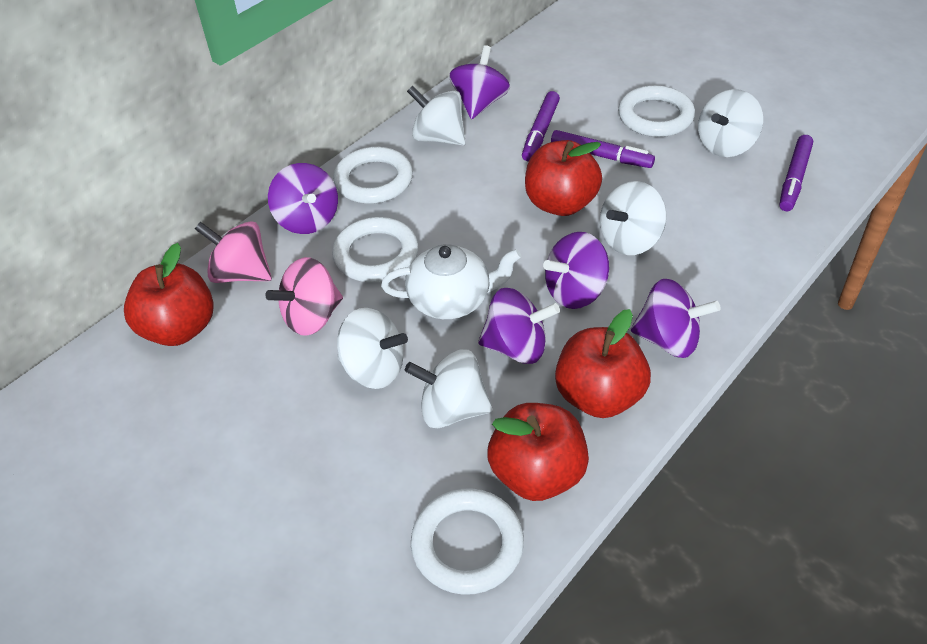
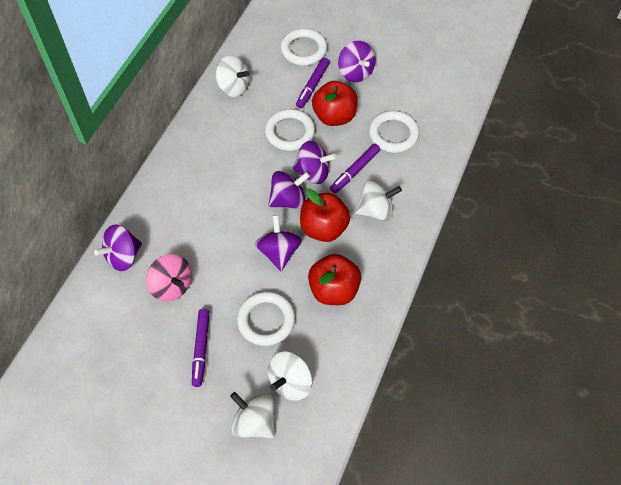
pink spinning top: 2 -> 1
red apple: 4 -> 3
white spinning top: 5 -> 4
white teapot: 1 -> 0

